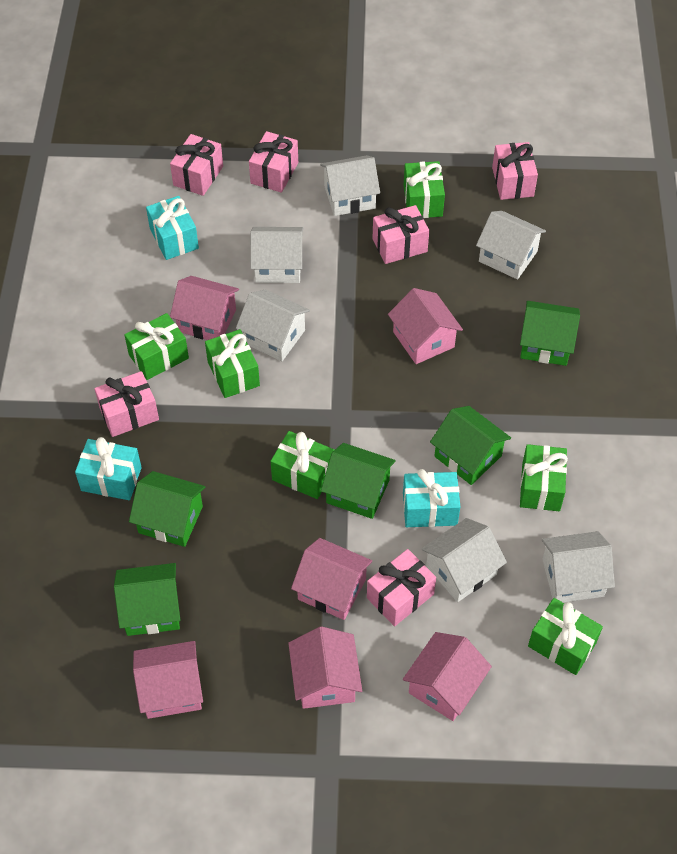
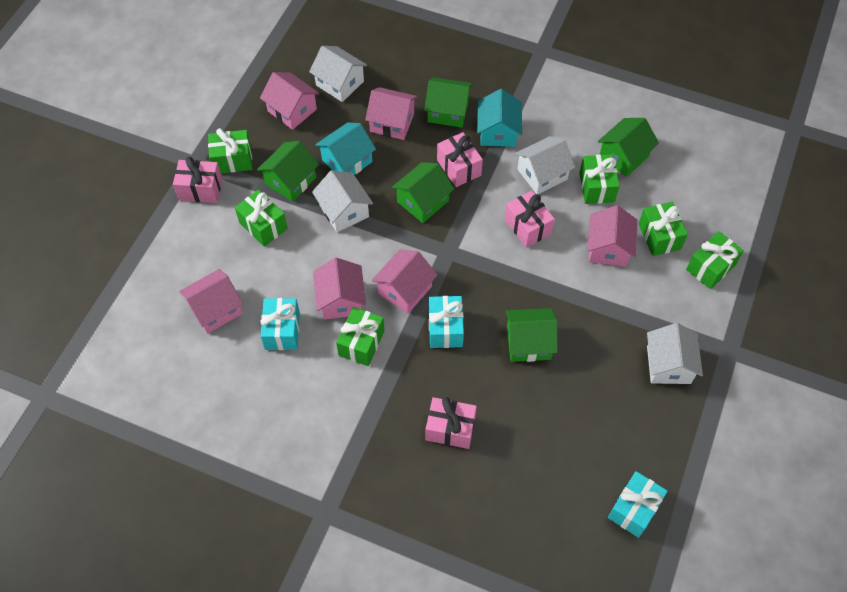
pink gift: 6 -> 4
turquoise house: 0 -> 2
white house: 6 -> 4

